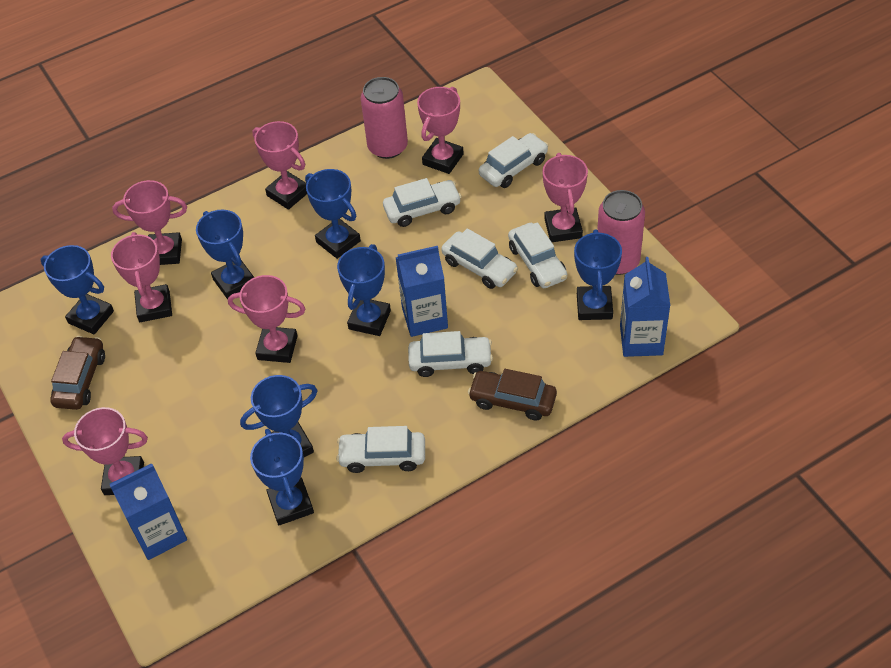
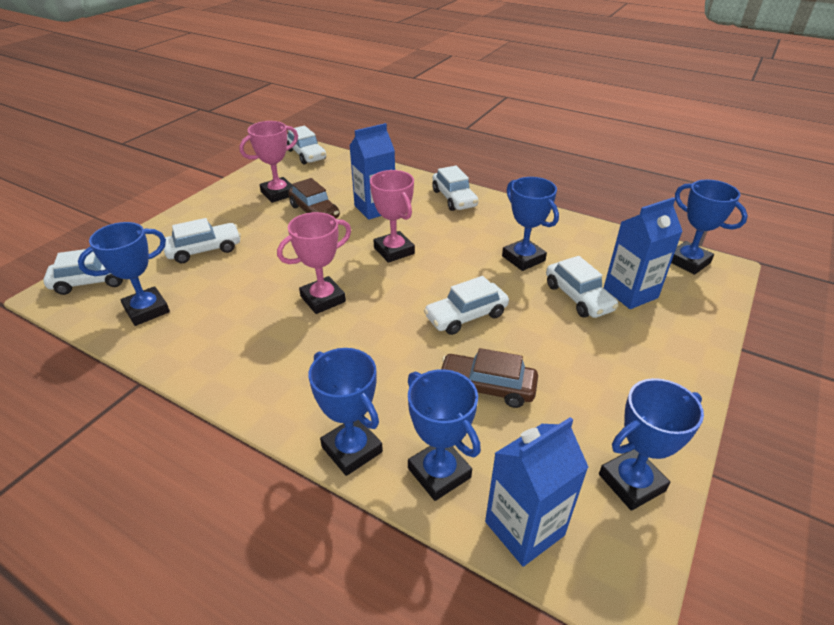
blue trophy: 7 -> 6
pink can: 2 -> 0
pink trophy: 7 -> 3

